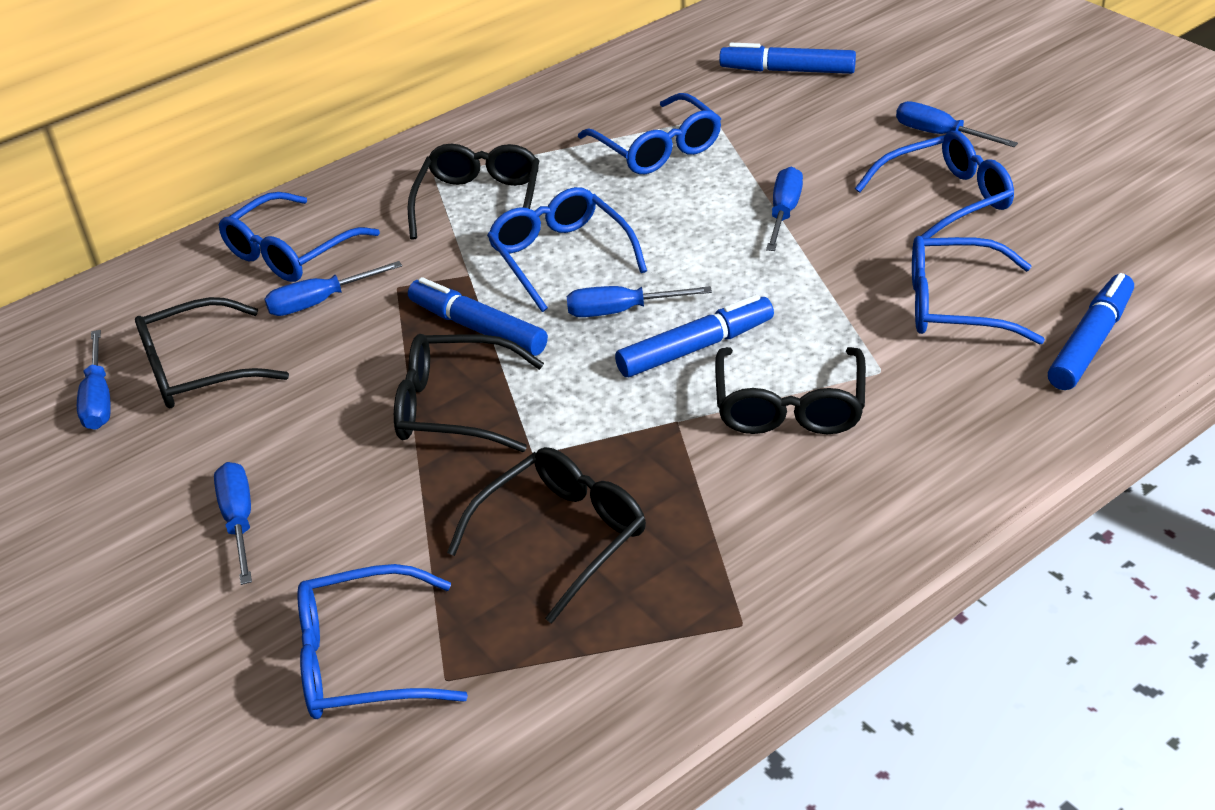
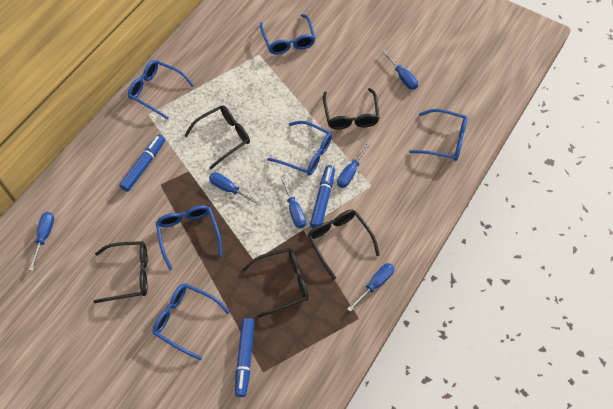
blue marker: 4 -> 3

